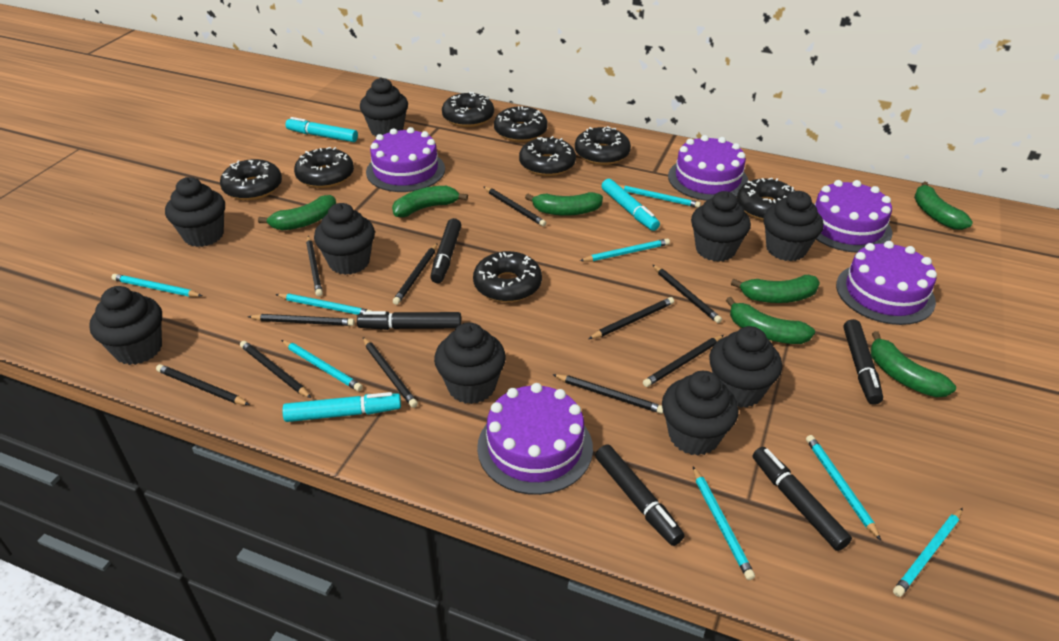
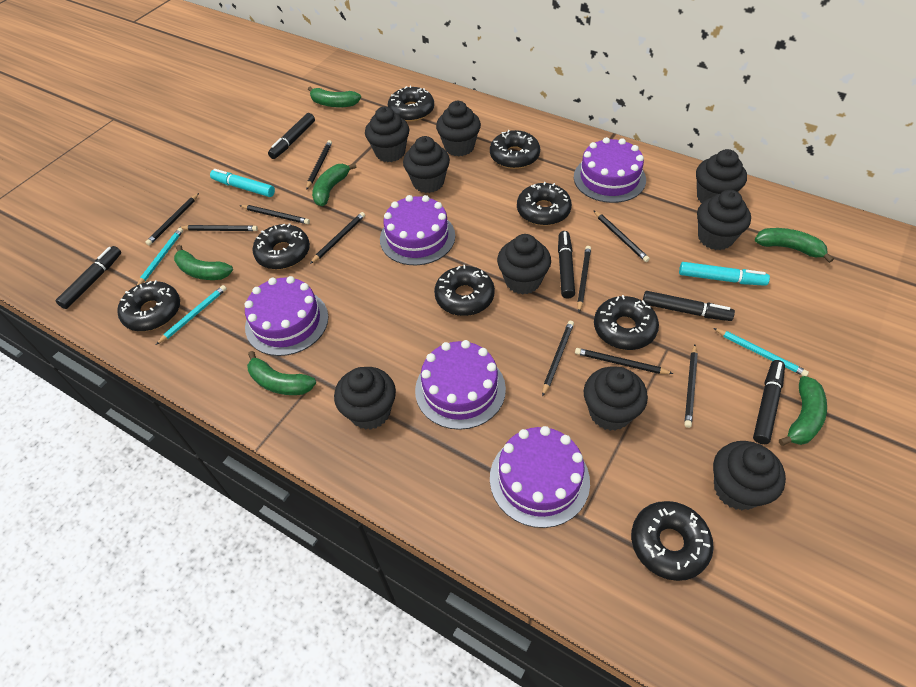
black pencil: 11 -> 10
green banana: 7 -> 6
turquoise marker: 3 -> 2
turquoise pencil: 8 -> 3

